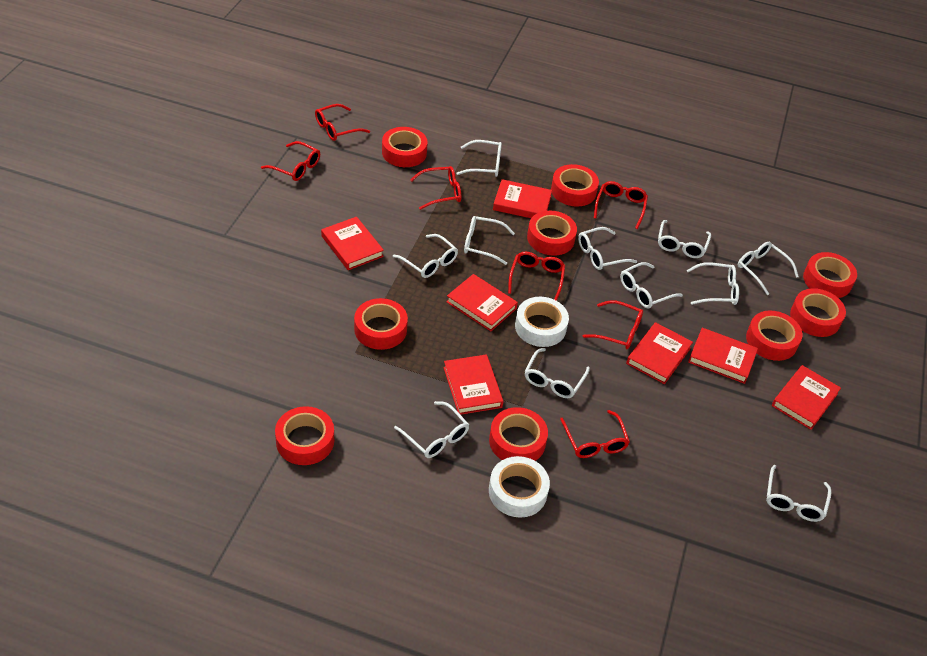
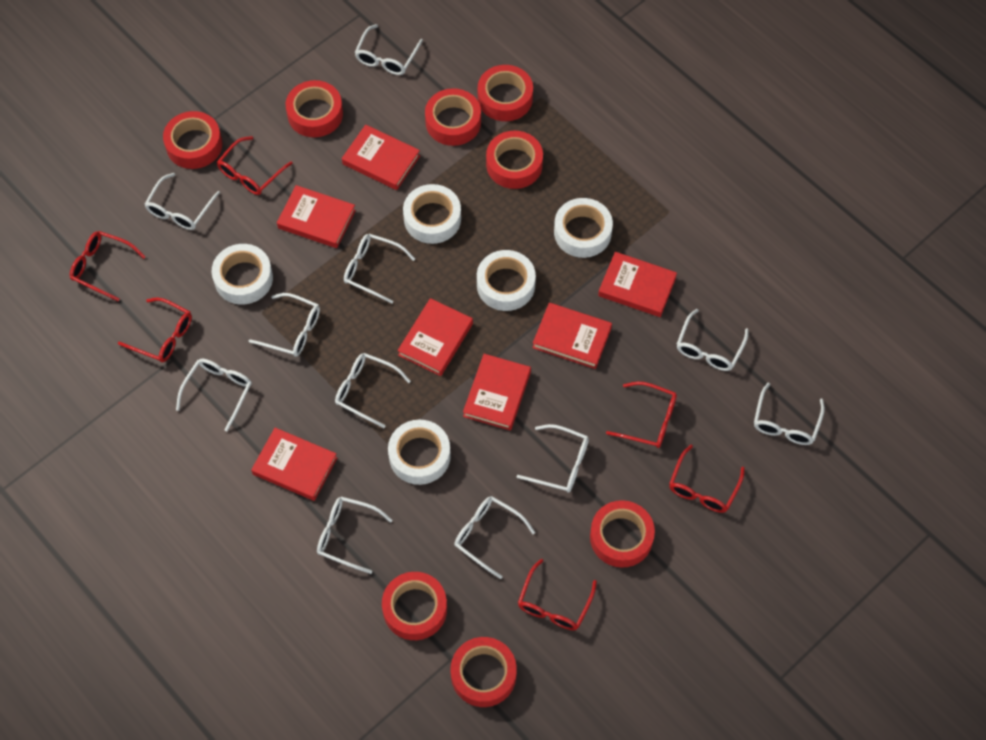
red glasses: 7 -> 6
red tape: 9 -> 8
white tape: 2 -> 5

